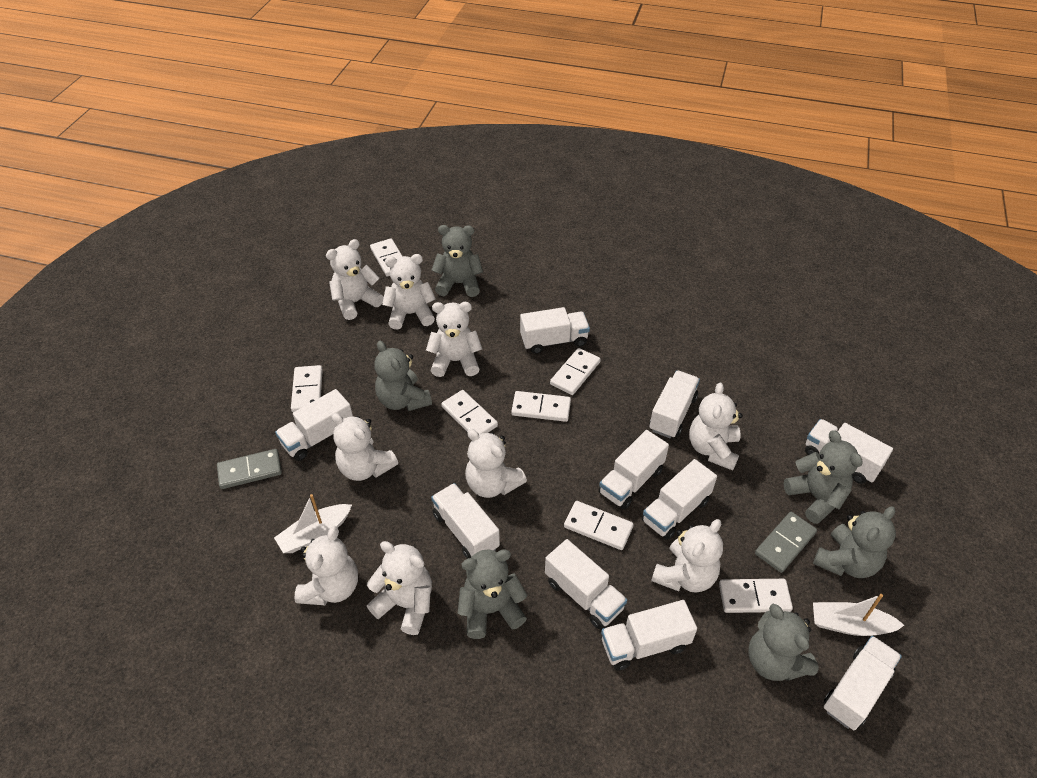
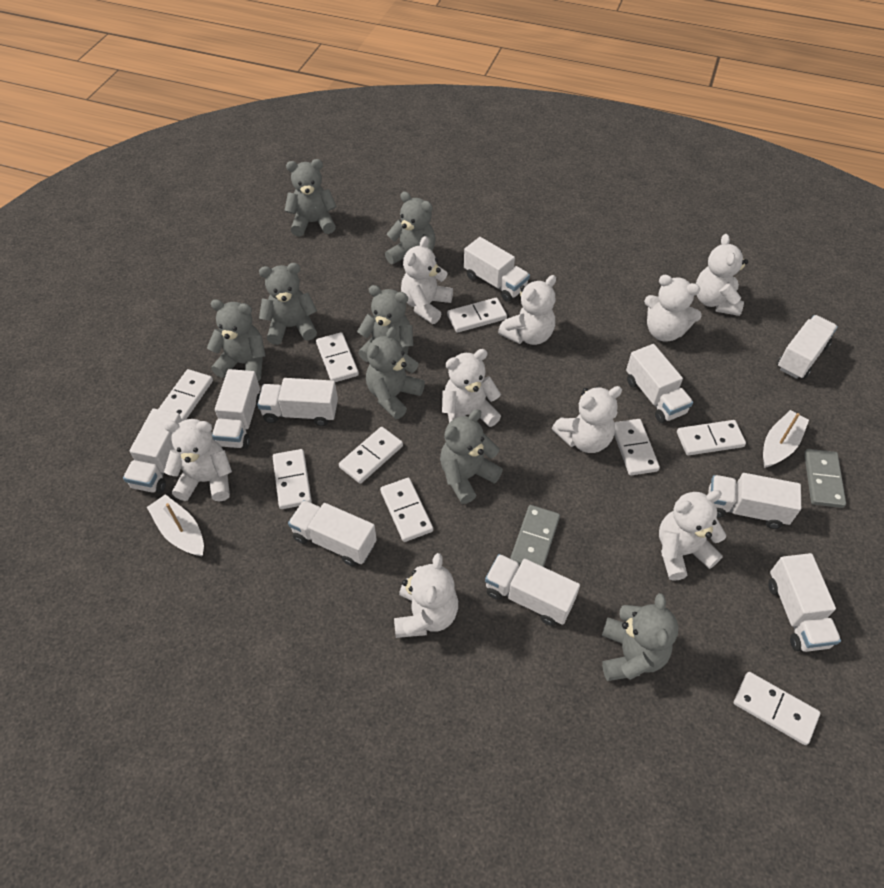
grey teddy bear: 6 -> 8
white domino: 7 -> 9

